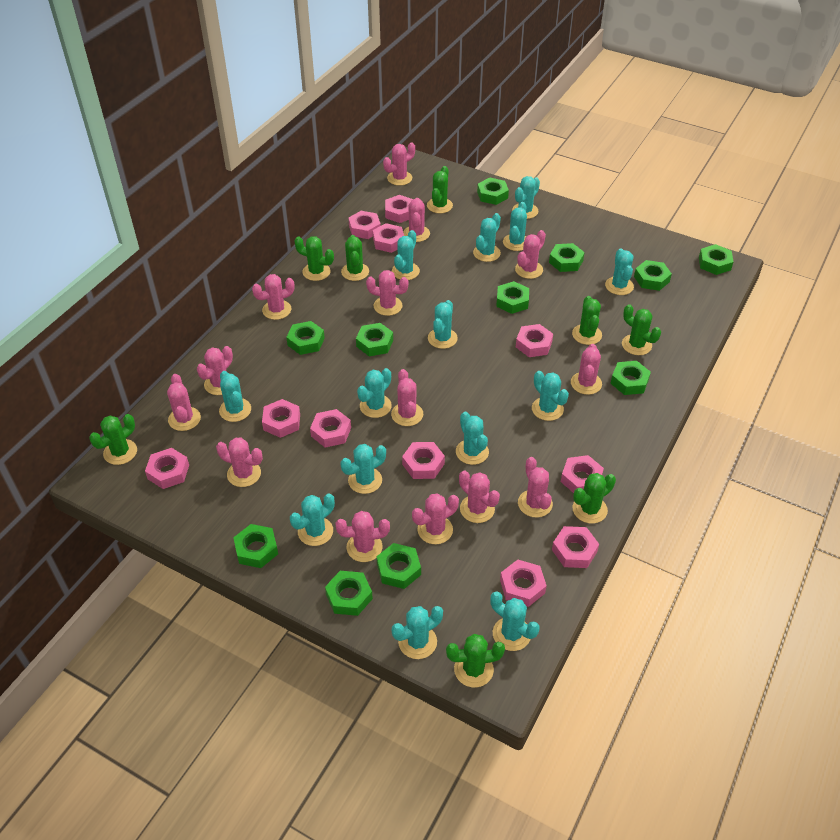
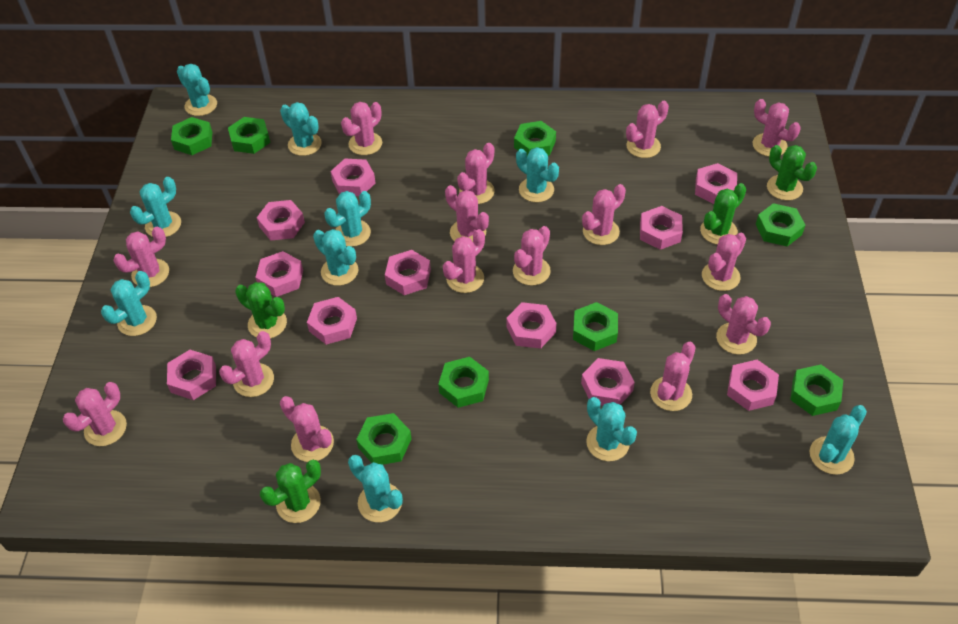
green cactus: 8 -> 4
green nut: 11 -> 8
pink cactus: 14 -> 15
turquoise cactus: 14 -> 10

